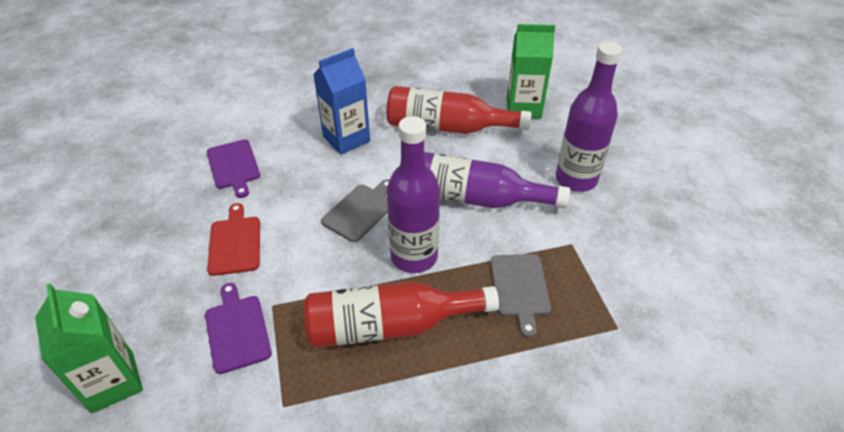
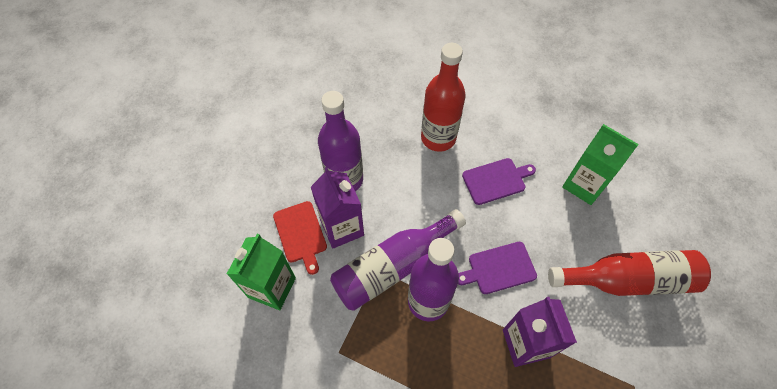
blue carton: 1 -> 0
grey cutting board: 2 -> 0
purple carton: 0 -> 2

